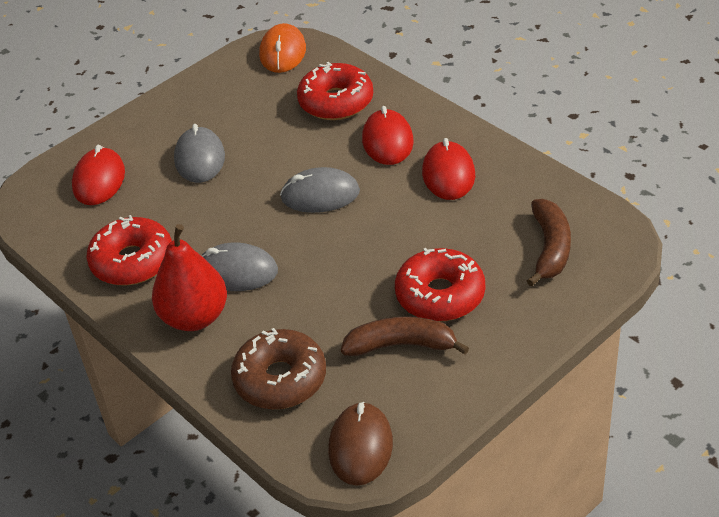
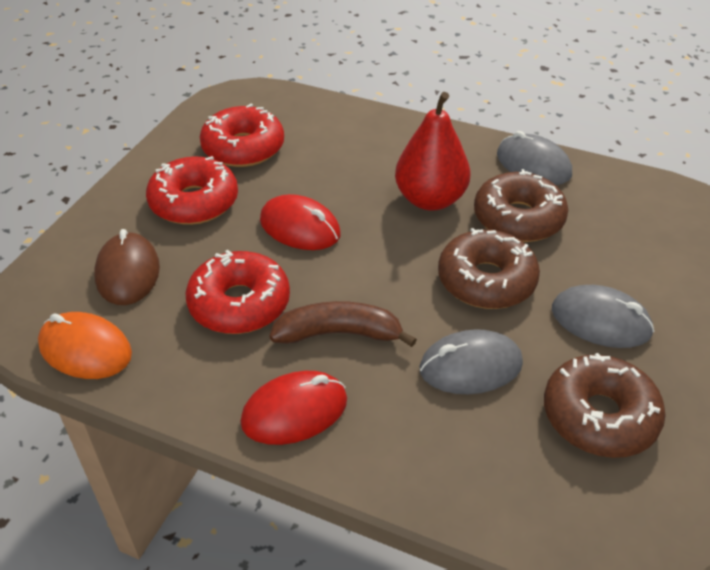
brown banana: 2 -> 1
brown donut: 1 -> 3
red mouse: 3 -> 2

